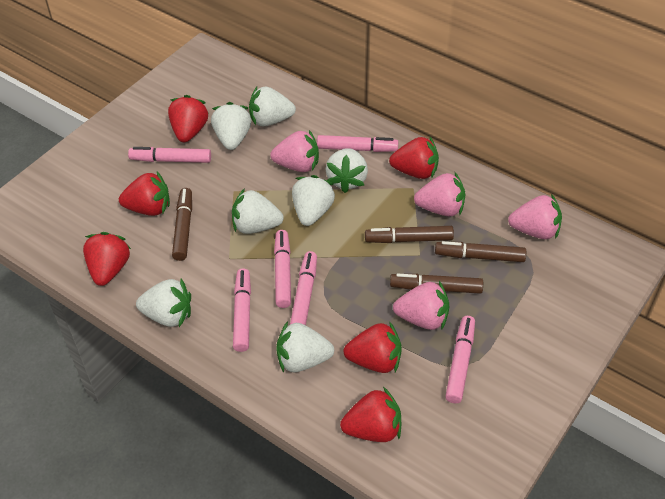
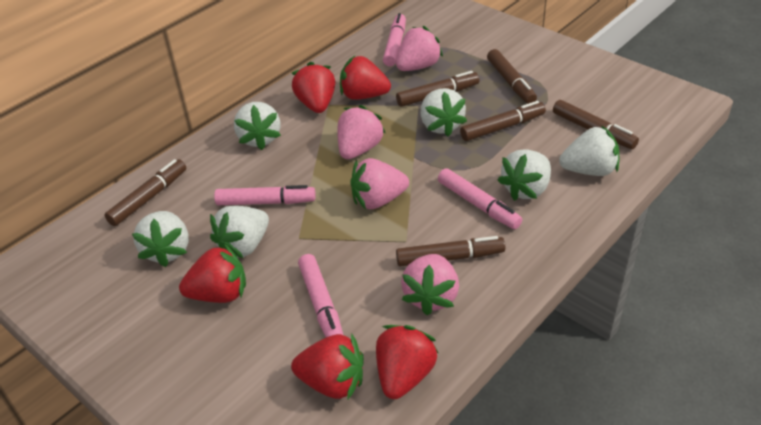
brown marker: 4 -> 6
pink marker: 6 -> 4
red strawberry: 6 -> 5
white strawberry: 7 -> 6

